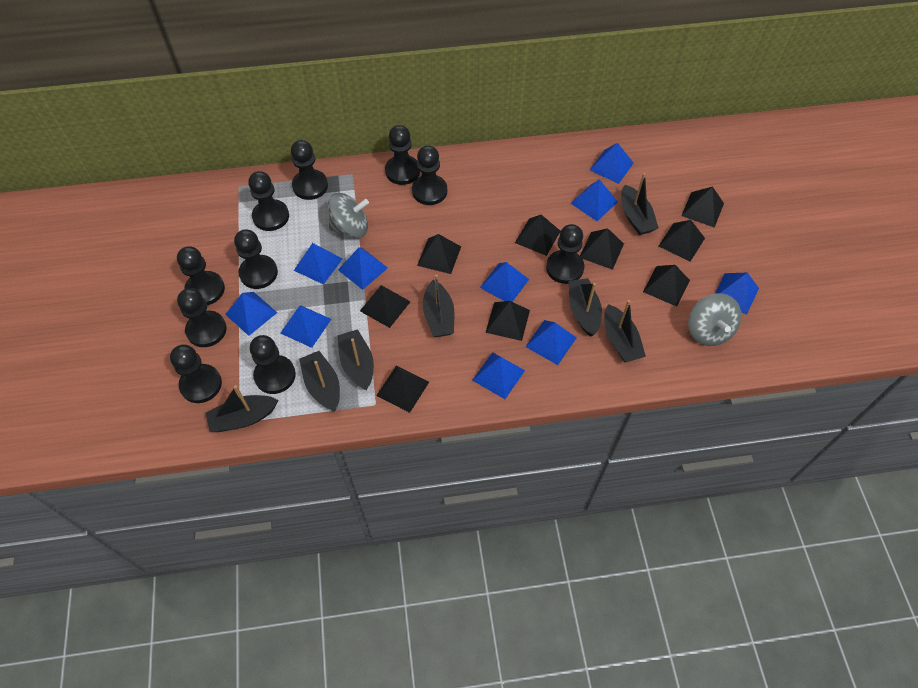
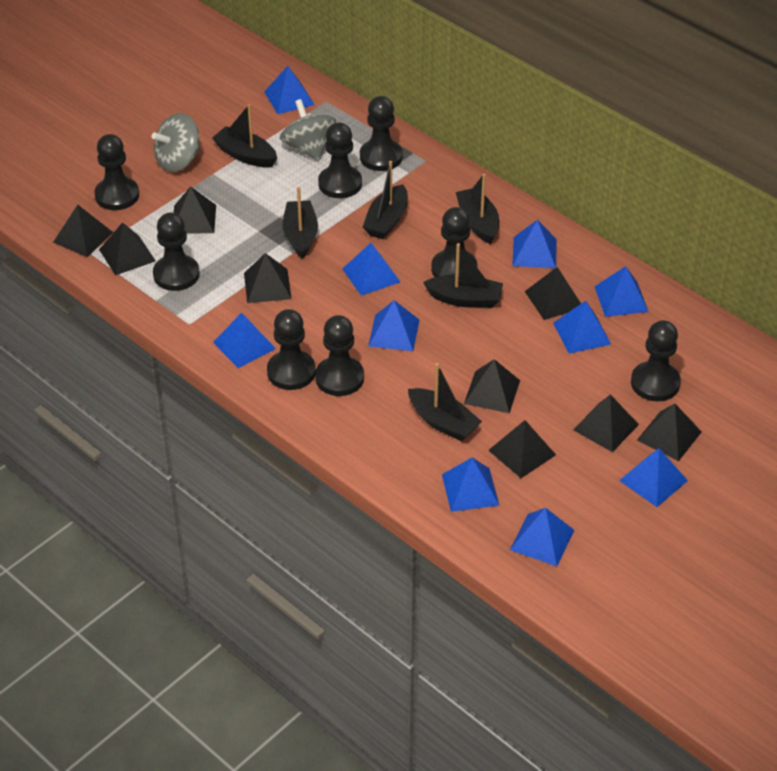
black boat: 7 -> 6
black pawn: 10 -> 8

